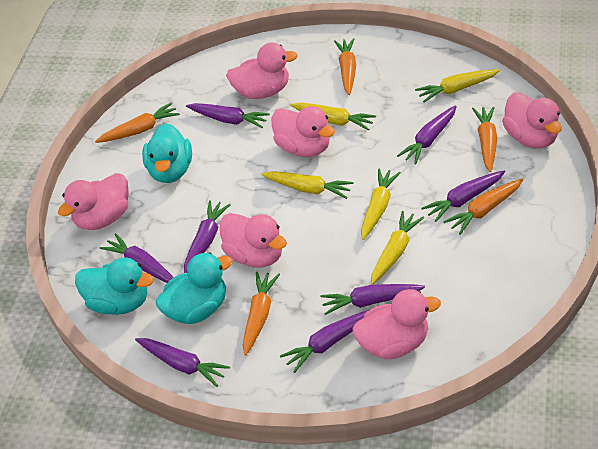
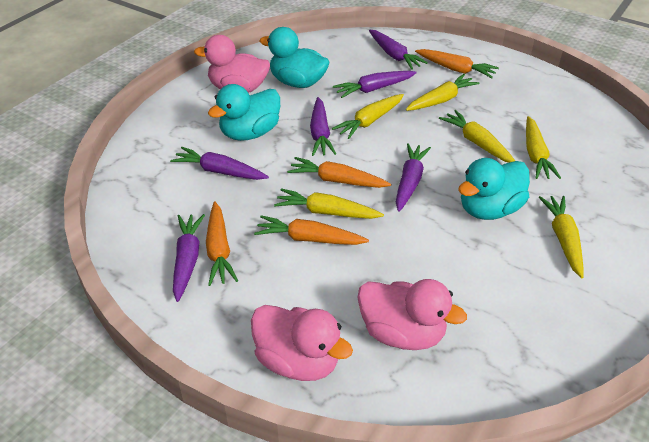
orange carrot: 5 -> 4
pink duck: 6 -> 3
purple carrot: 8 -> 6
yellow carrot: 5 -> 6

